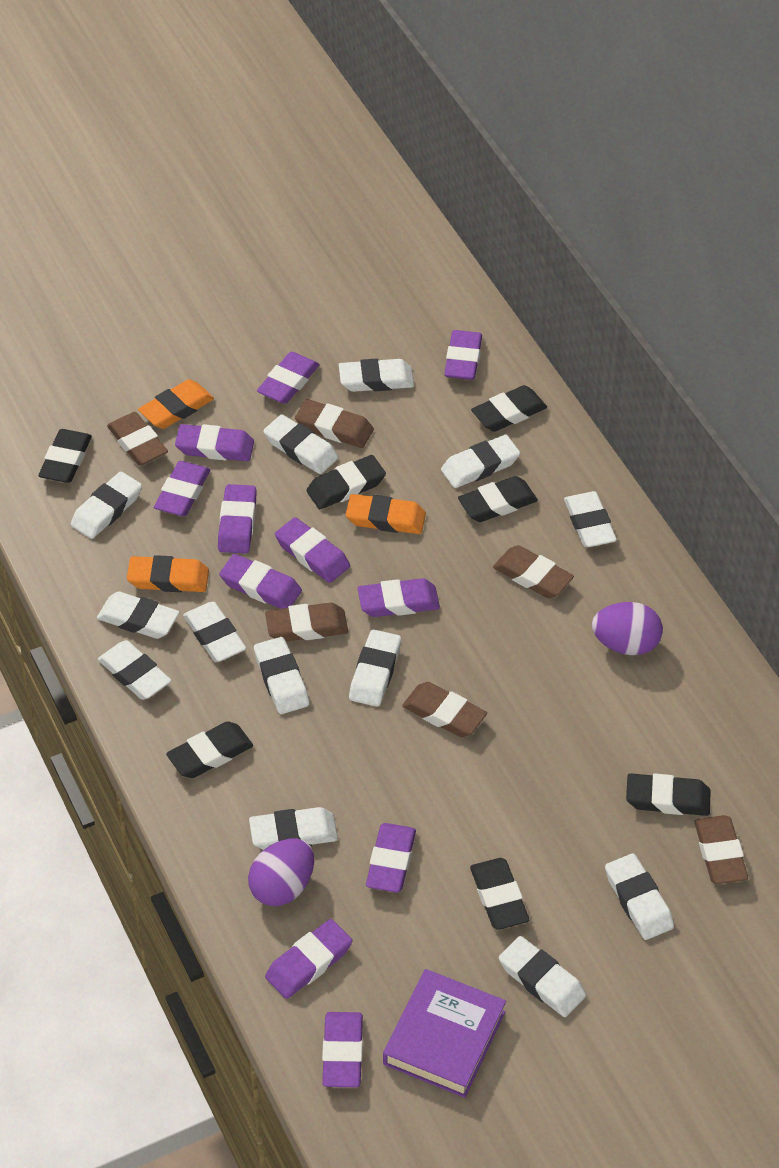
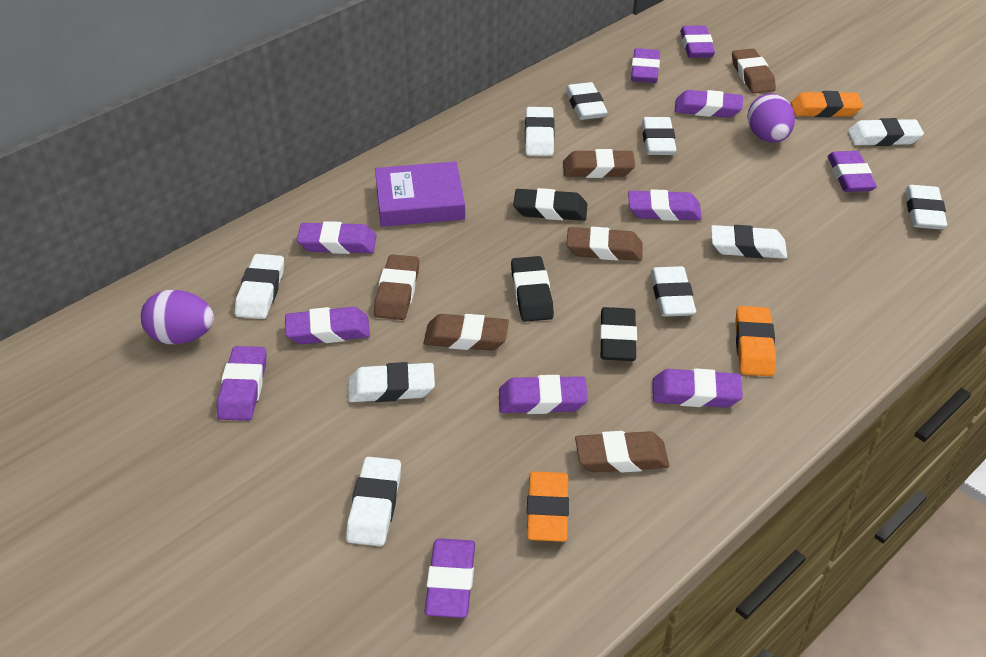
black eraser: 7 -> 3
white eraser: 13 -> 10

